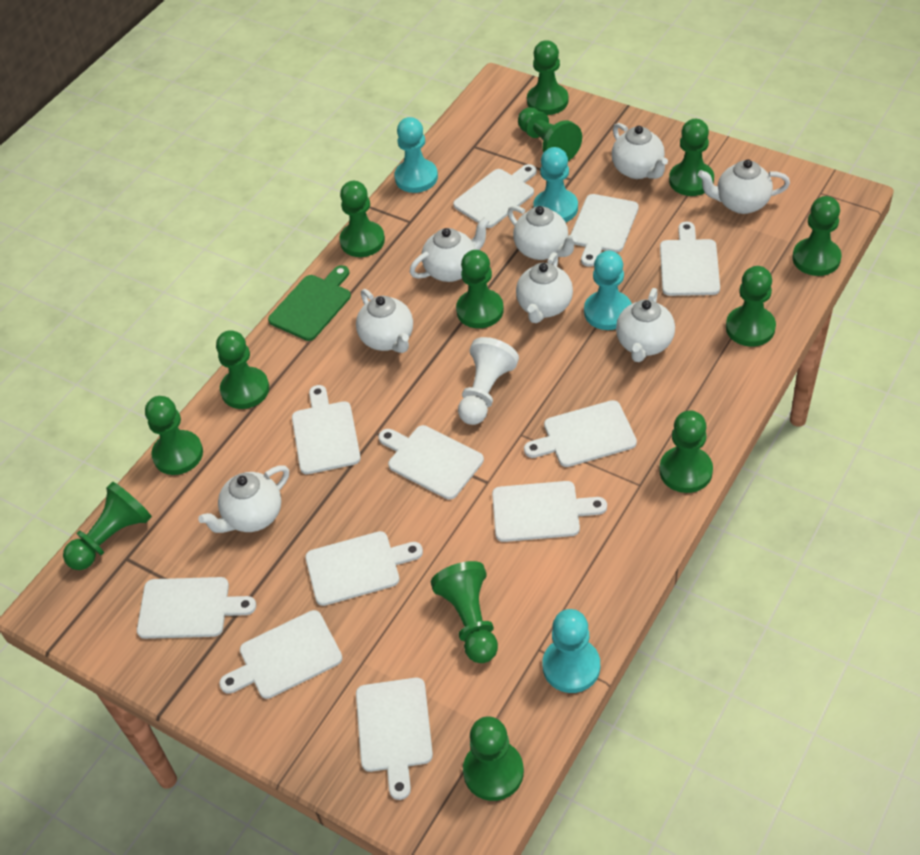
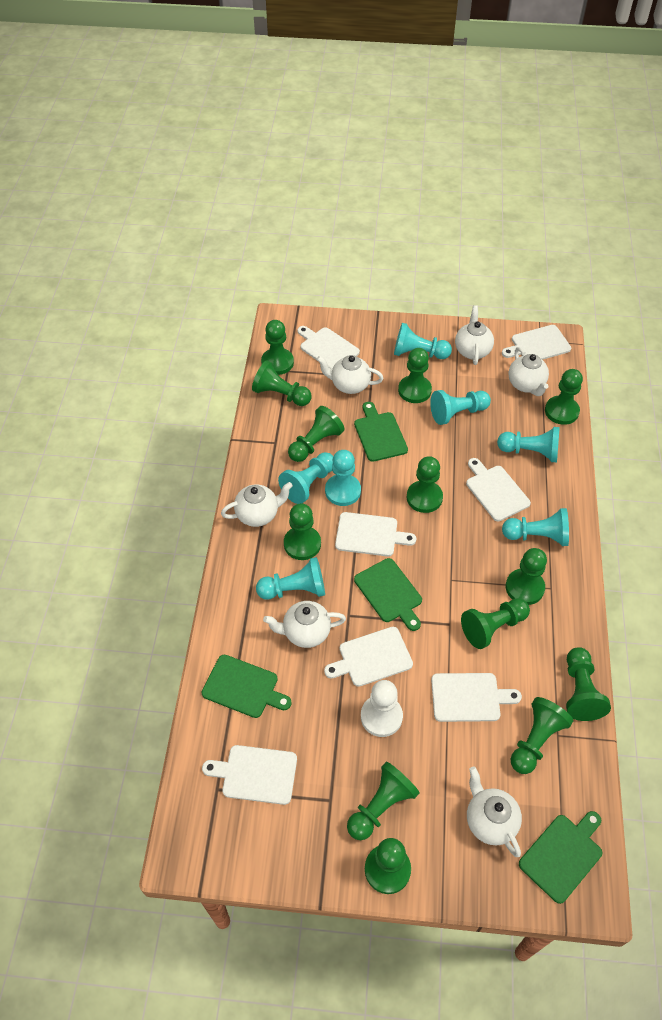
green cutting board: 1 -> 4
turquoise pawn: 4 -> 7
white cutting board: 11 -> 7
white teapot: 8 -> 6

